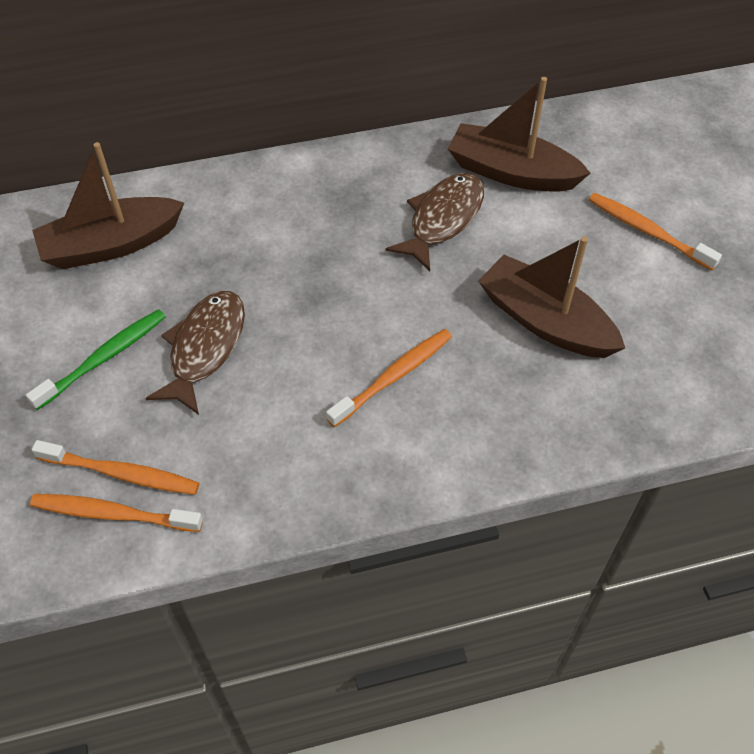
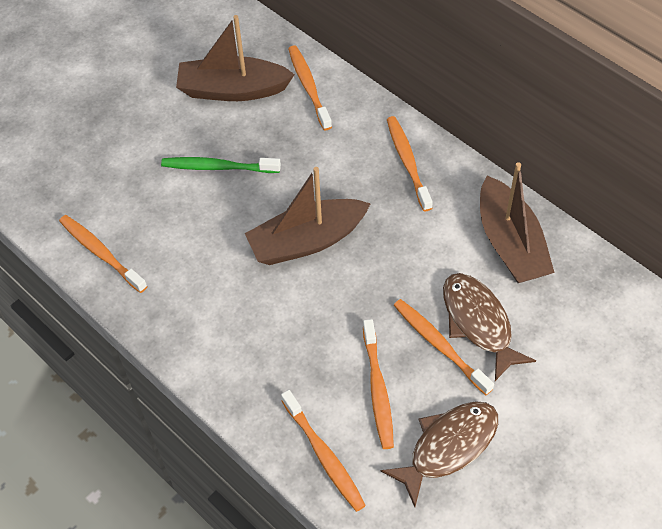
orange toothbrush: 4 -> 6

